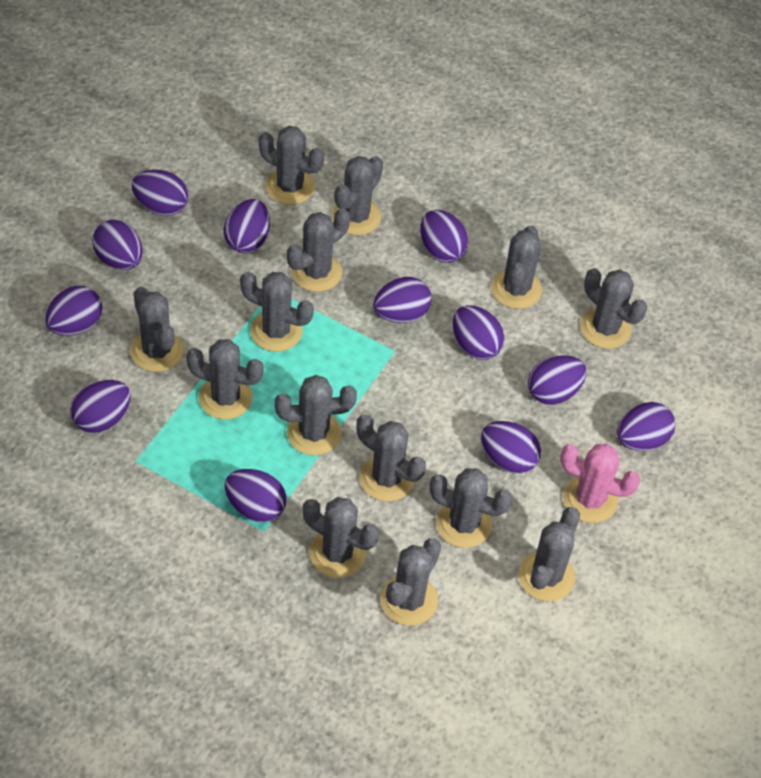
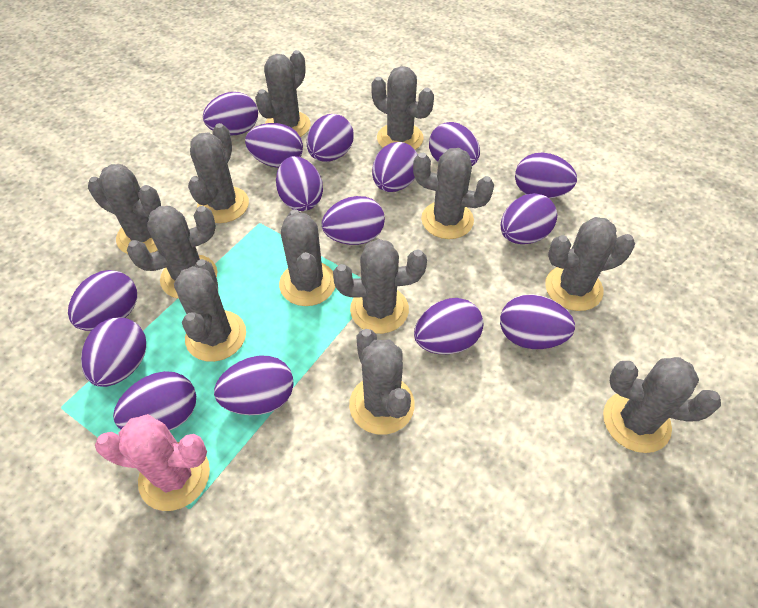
grey cactus: 14 -> 12
purple egg: 12 -> 15

